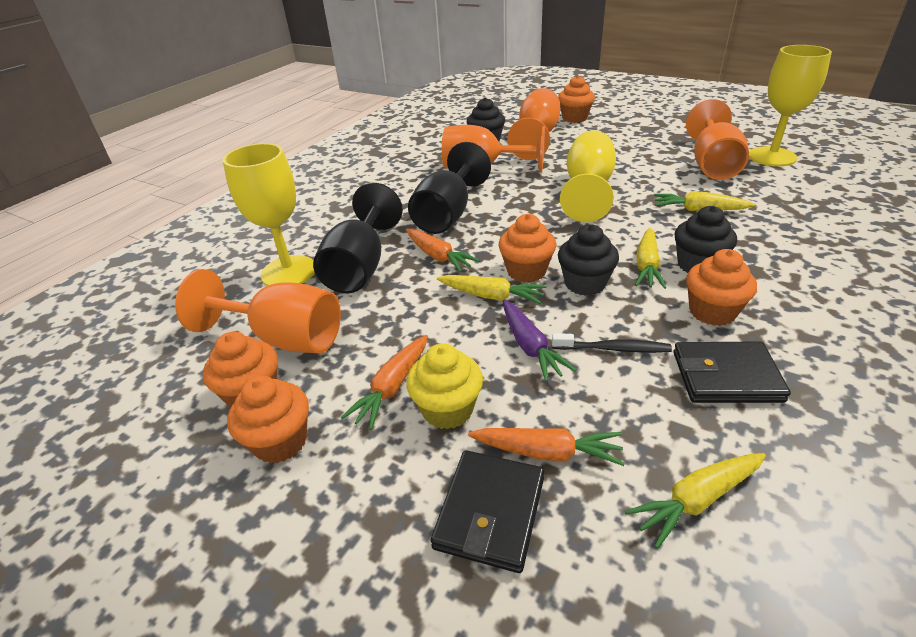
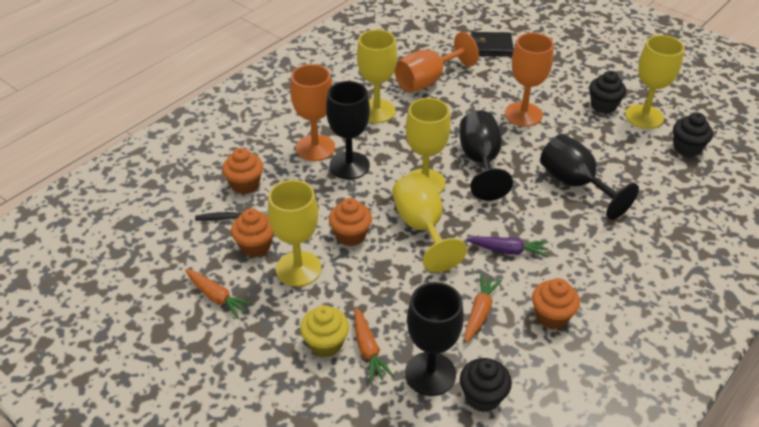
black goblet: 2 -> 4
black wallet: 2 -> 1
orange cupcake: 5 -> 4
orange goblet: 4 -> 3
yellow carrot: 4 -> 0
yellow goblet: 3 -> 5

